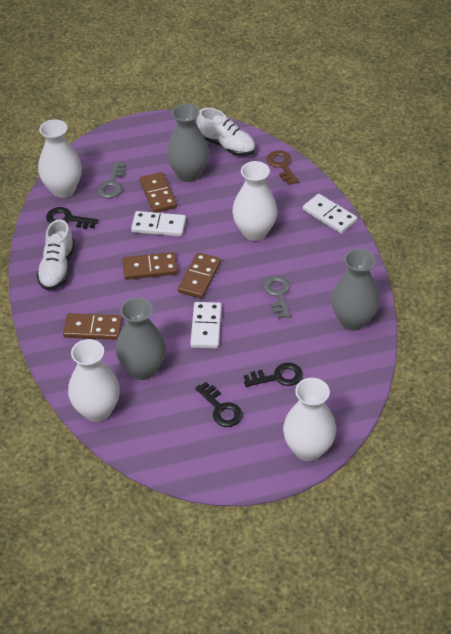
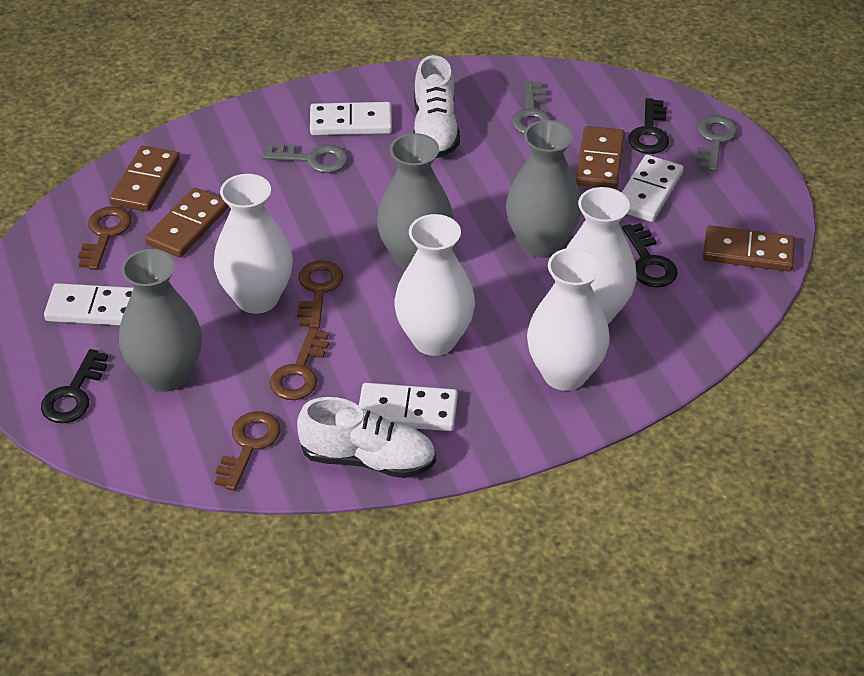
brown key: 1 -> 4
grey key: 2 -> 3
white domino: 3 -> 4

